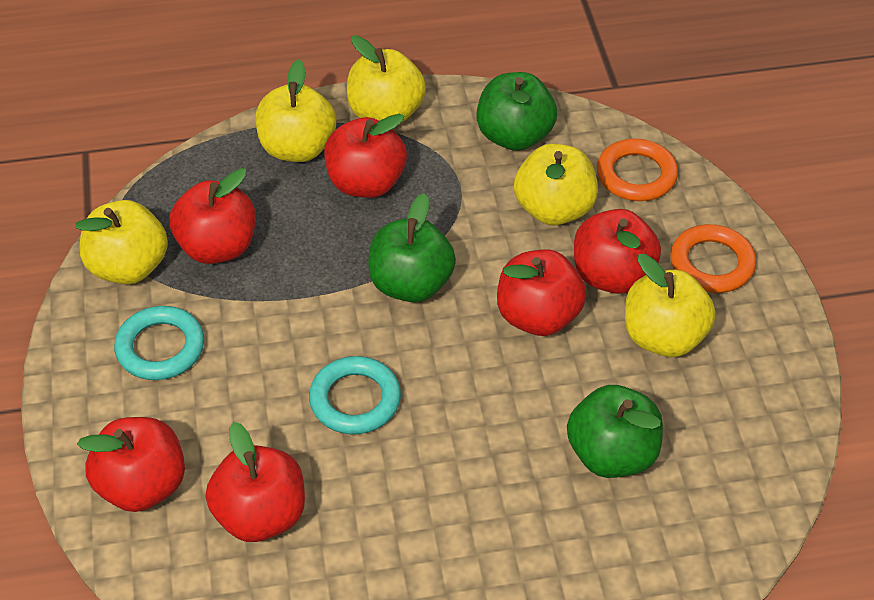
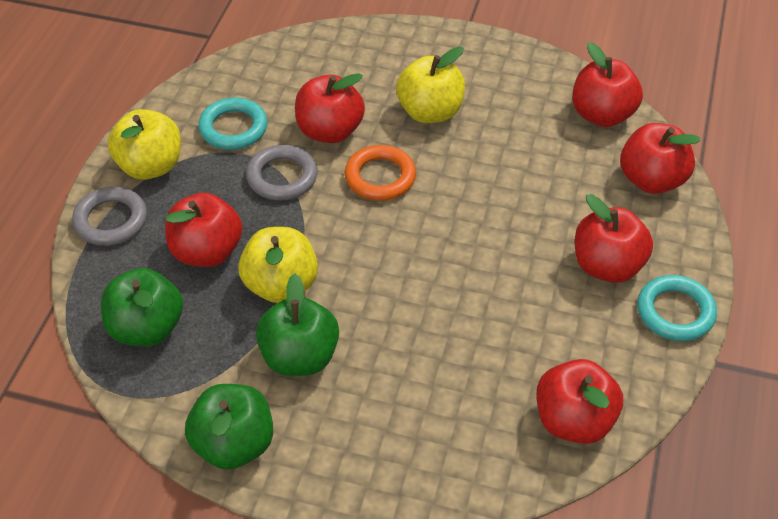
grey ring: 0 -> 2
orange ring: 2 -> 1
yellow apple: 5 -> 3

